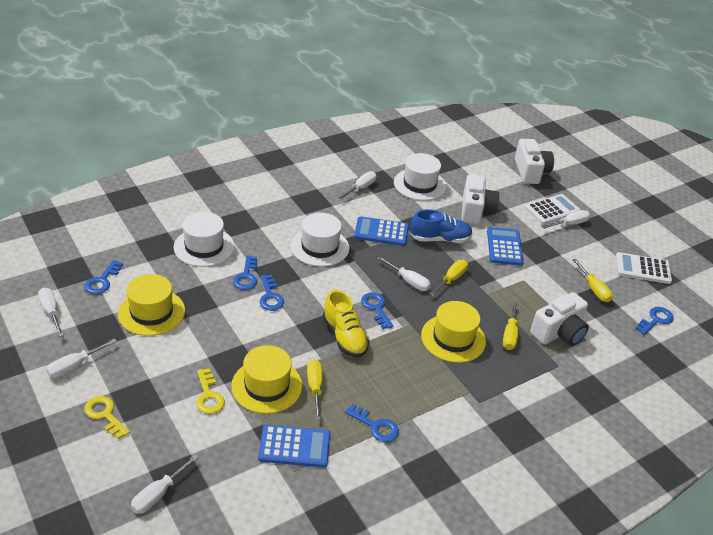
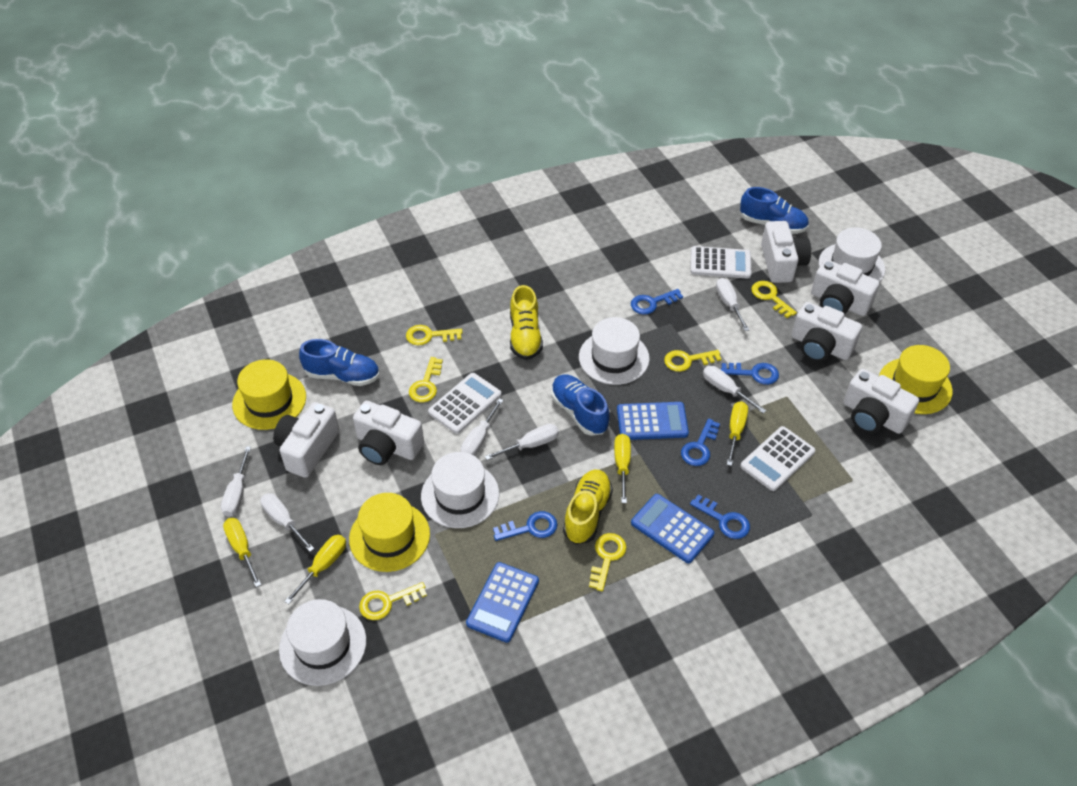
blue key: 6 -> 5
blue shoe: 1 -> 3
white calculator: 2 -> 3
white camera: 3 -> 6
white hat: 3 -> 4
yellow key: 2 -> 6
yellow shoe: 1 -> 2

